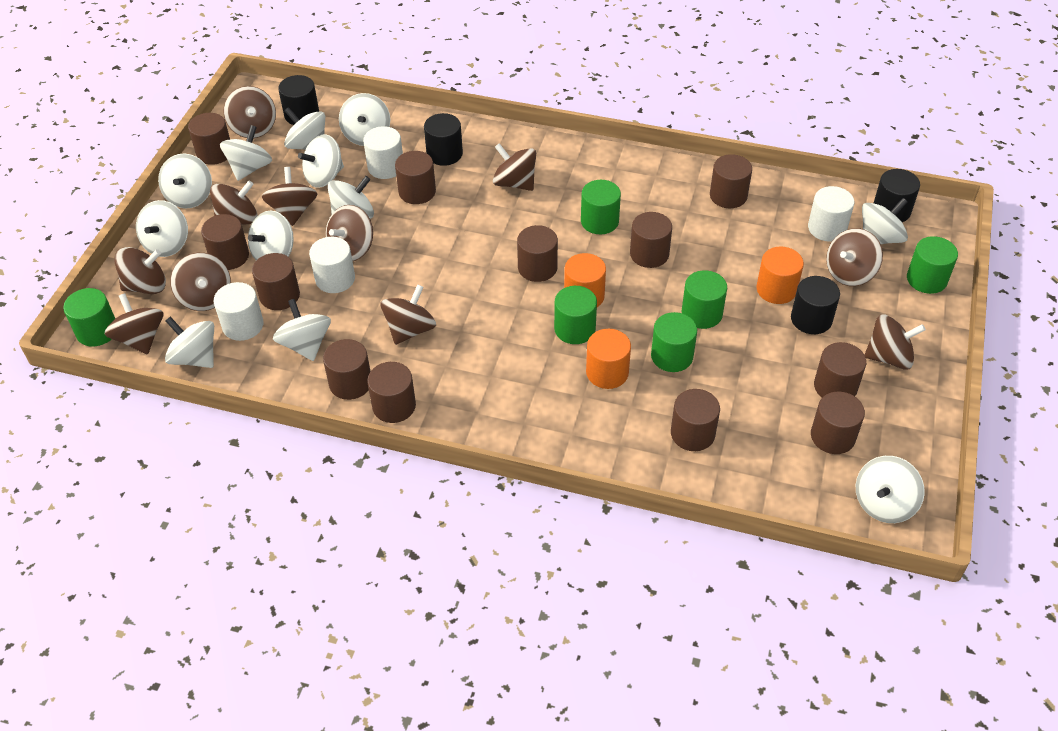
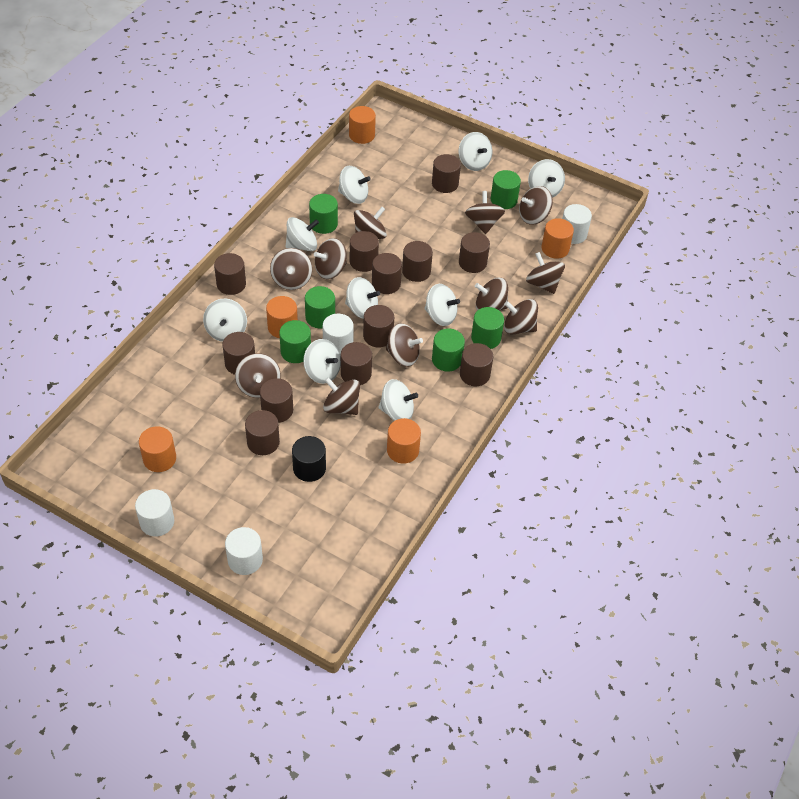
black cylinder: 4 -> 1
orange cylinder: 3 -> 5
white spinning top: 12 -> 9

